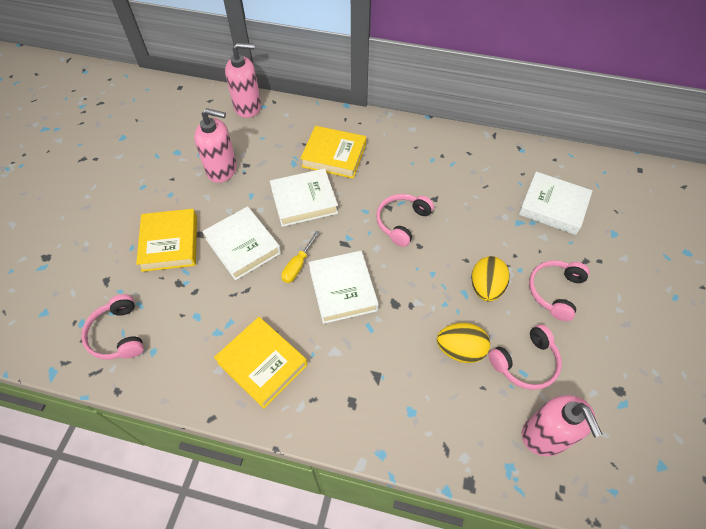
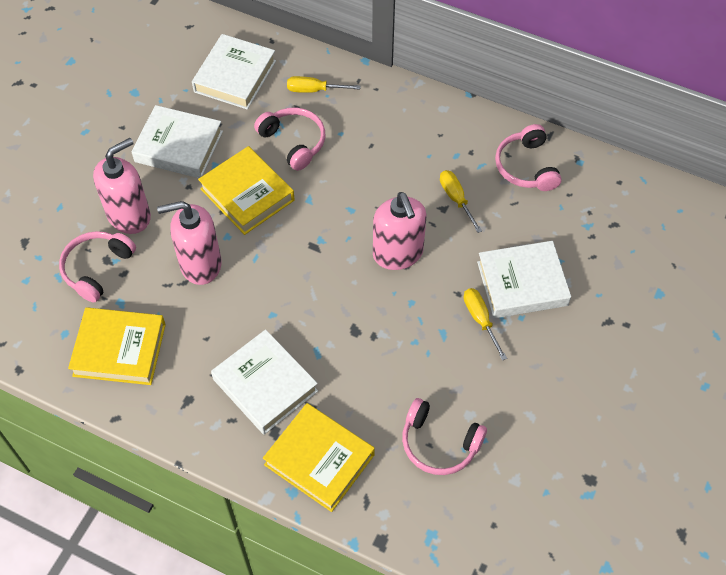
yellow egg: 2 -> 0
yellow screwdriver: 1 -> 3

